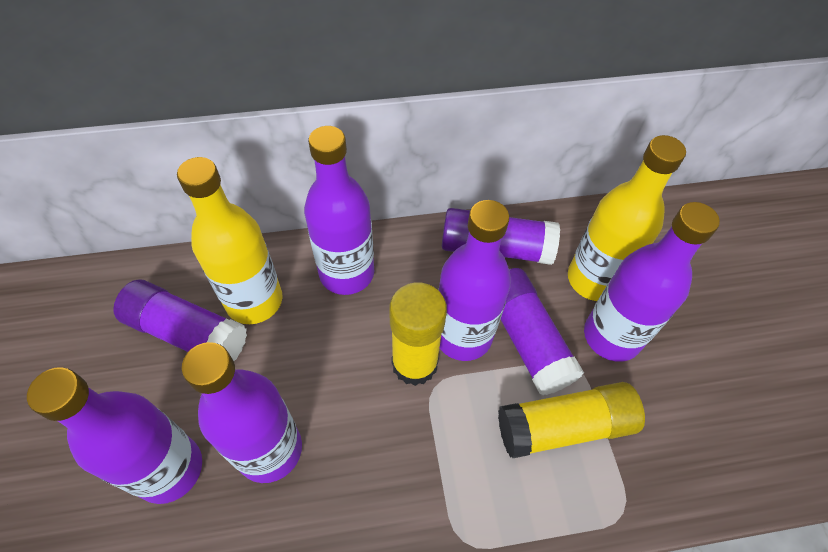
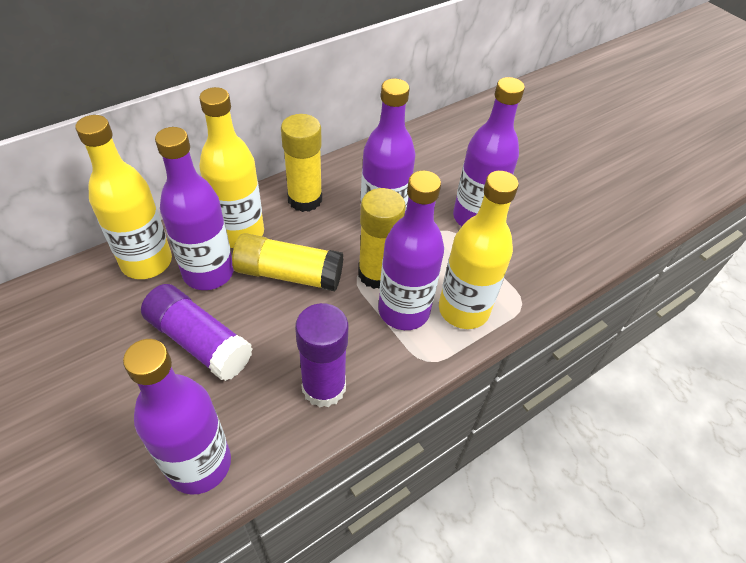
purple glue stick: 3 -> 2
yellow bottle: 2 -> 3
yellow glue stick: 2 -> 3

